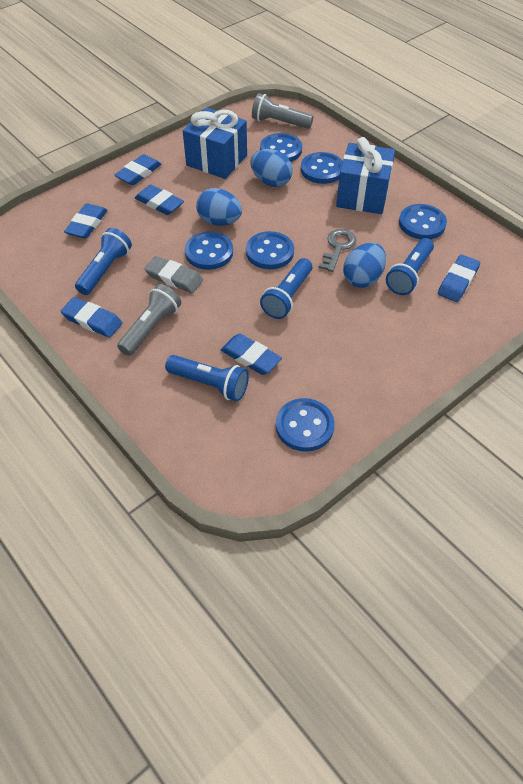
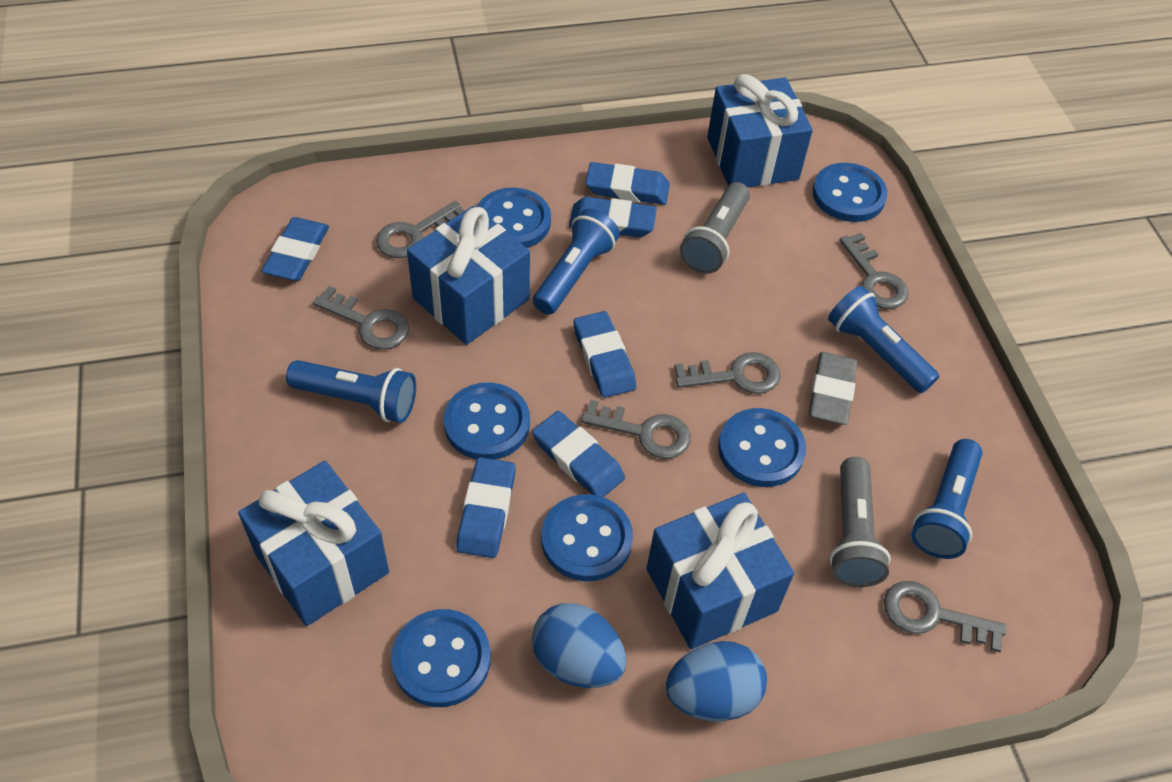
blue egg: 3 -> 2
blue gift: 2 -> 4
grey key: 1 -> 6

